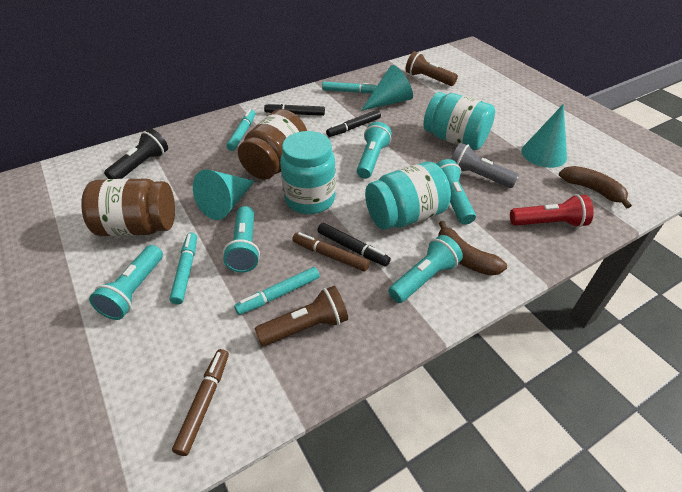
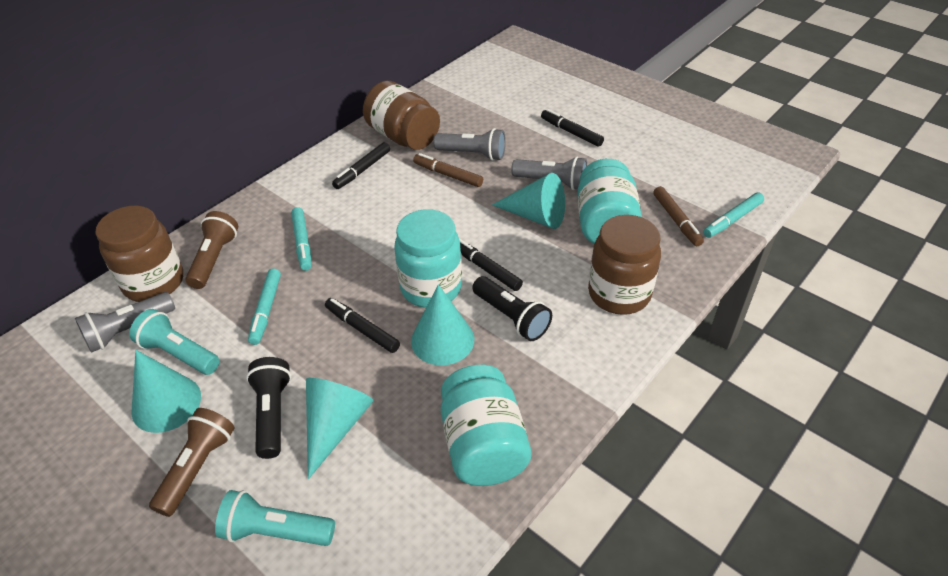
black flashlight: 1 -> 2
black marker: 3 -> 4
brown banana: 2 -> 0
brown jar: 2 -> 3
grey flashlight: 1 -> 3
red flashlight: 1 -> 0
turquoise cone: 3 -> 4
turquoise flashlight: 5 -> 2
turquoise marker: 4 -> 3

